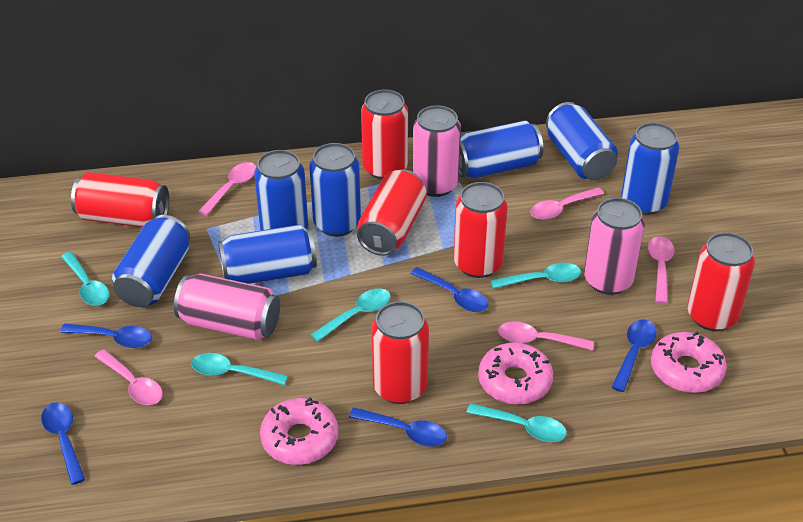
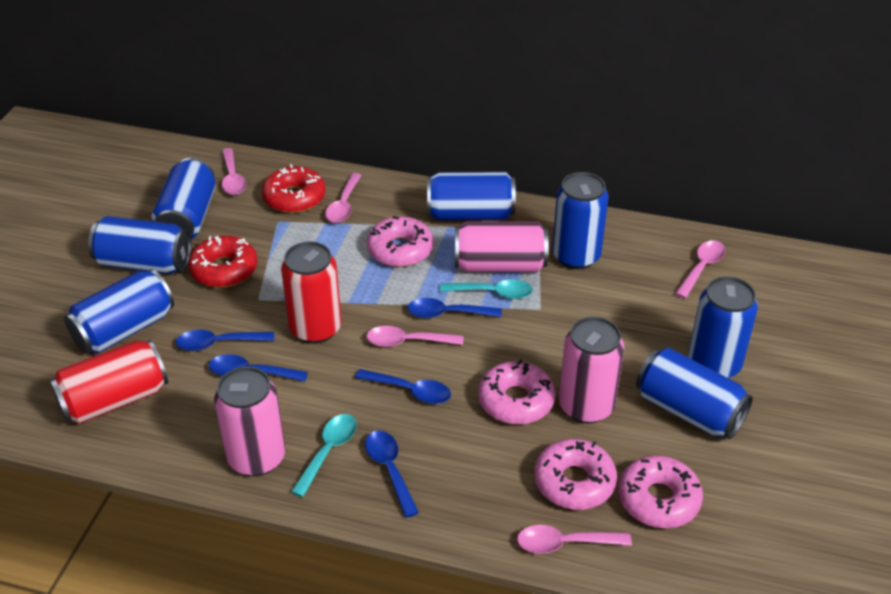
pink donut: 3 -> 4
red can: 6 -> 2
red donut: 0 -> 2
turquoise spoon: 5 -> 2

